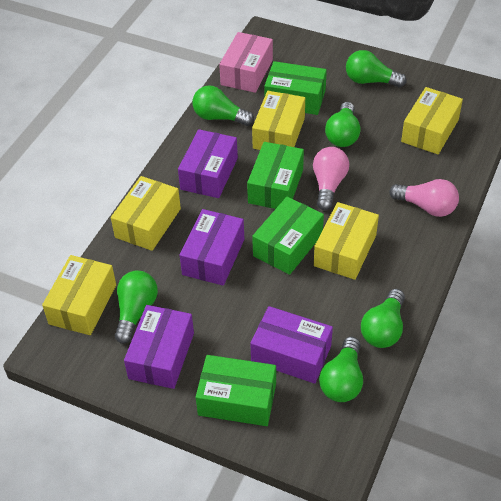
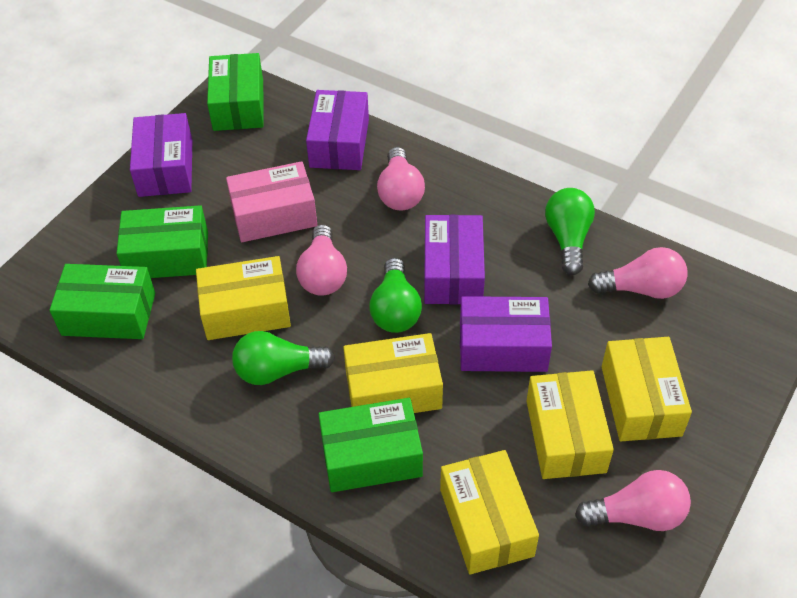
green light bulb: 6 -> 3
pink light bulb: 2 -> 4

